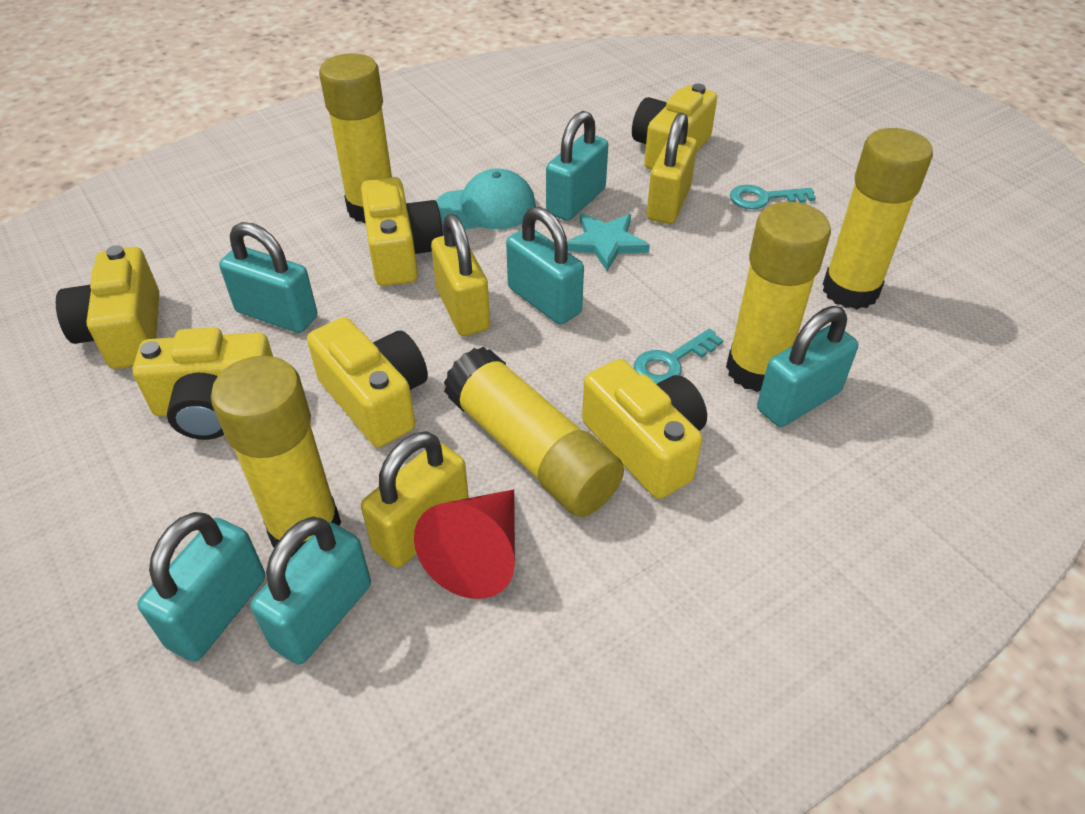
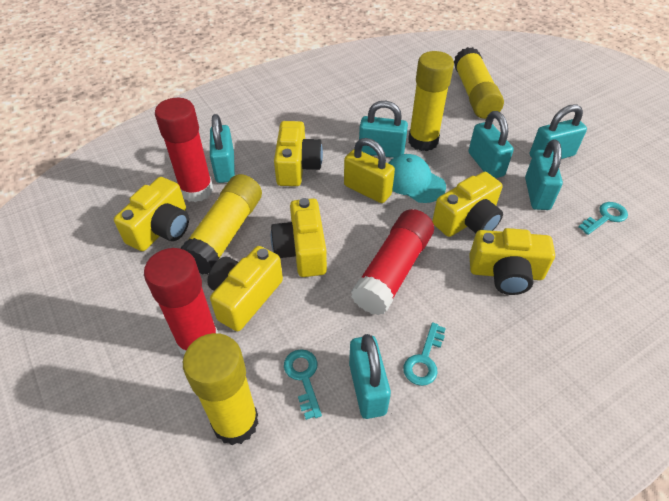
red cone: 1 -> 0
red glue stick: 0 -> 3
turquoise key: 2 -> 3
turquoise star: 1 -> 0
yellow glue stick: 5 -> 4
yellow padlock: 3 -> 1

